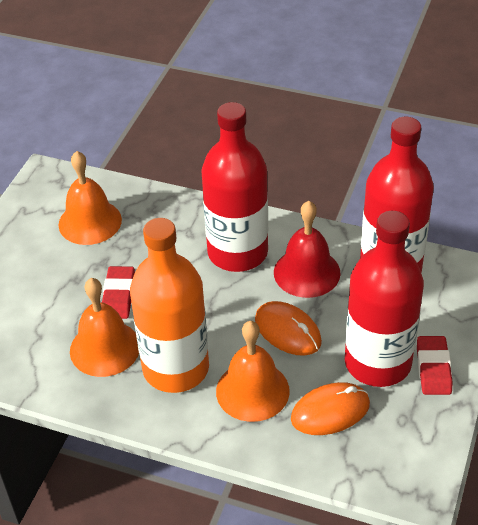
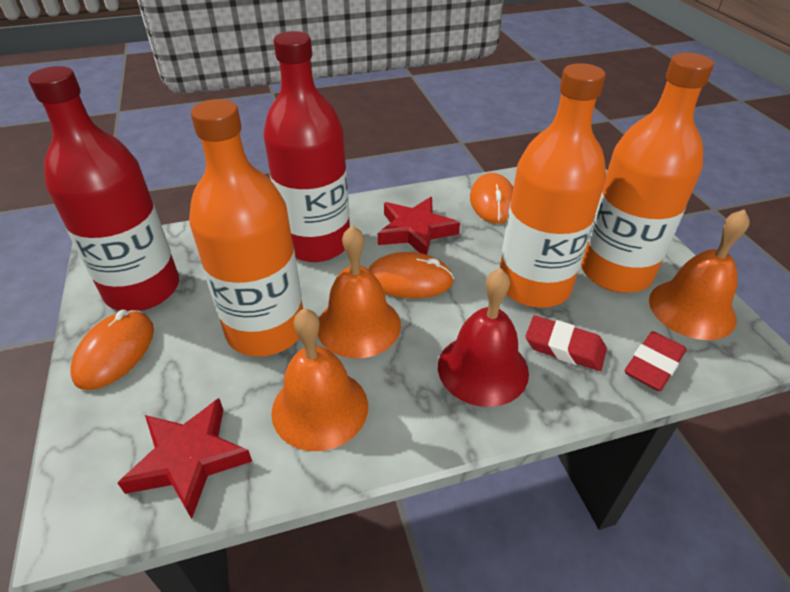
orange bottle: 1 -> 3
orange mouse: 2 -> 3
red bottle: 3 -> 2
red star: 0 -> 2

